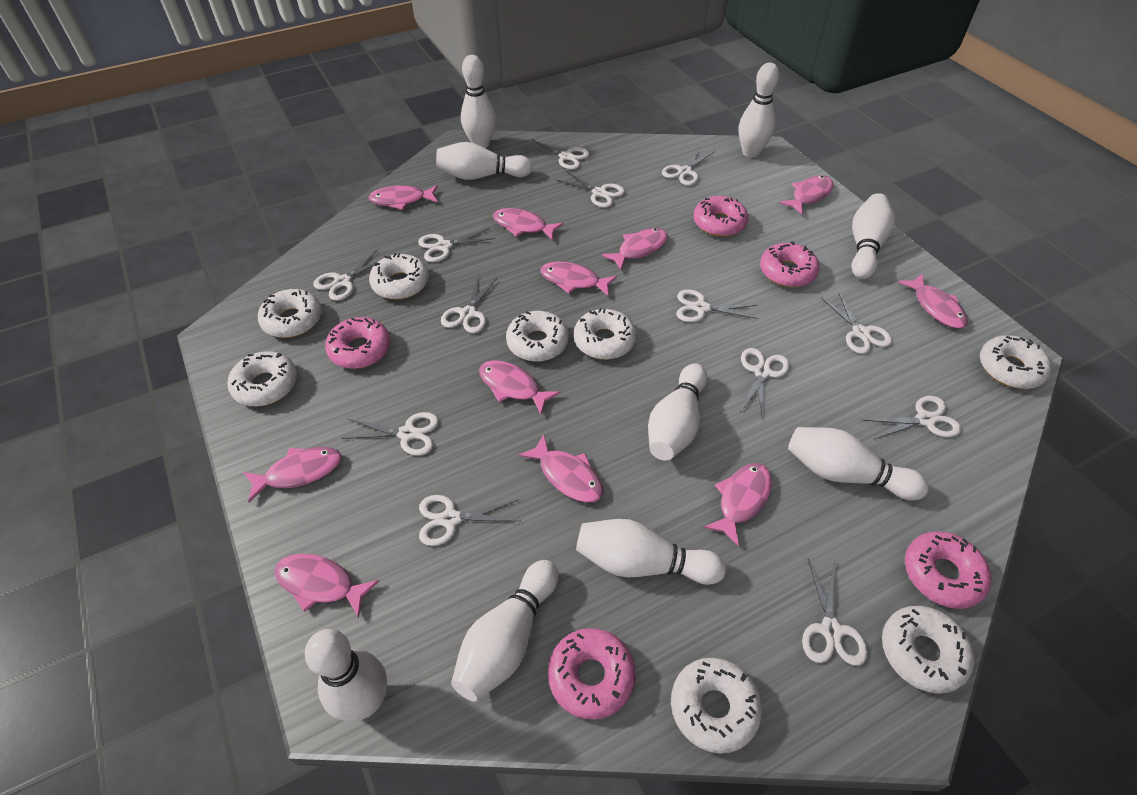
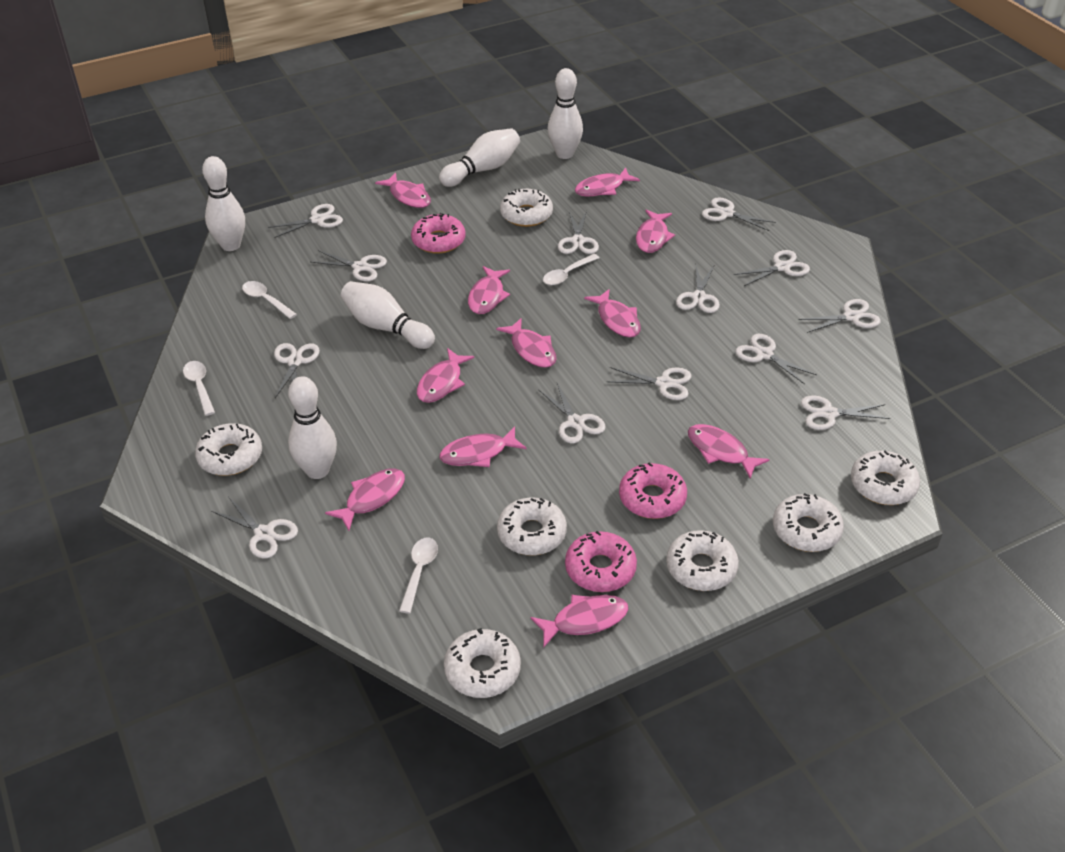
pink donut: 5 -> 3
white bowling pin: 9 -> 5
white donut: 8 -> 7
white spoon: 0 -> 4

